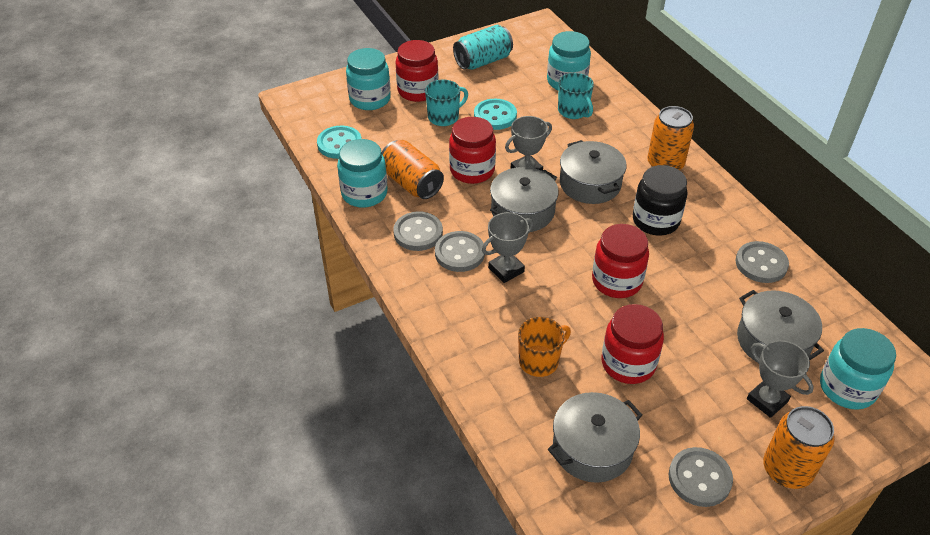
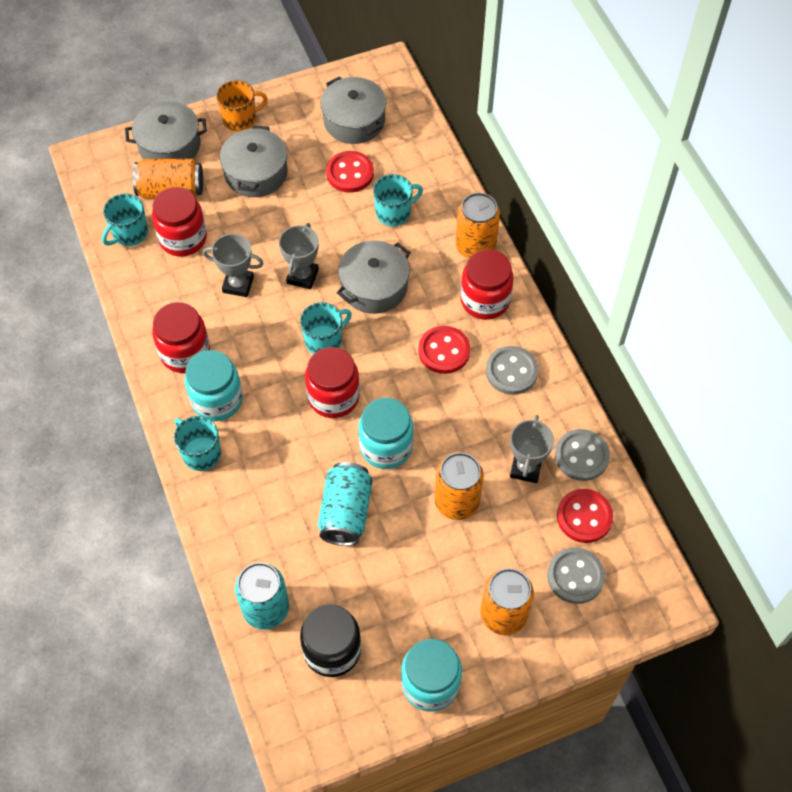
grey button: 4 -> 3
orange can: 3 -> 4
red button: 0 -> 3
turquoise button: 2 -> 0
turquoise can: 1 -> 2
turquoise jar: 4 -> 3
turquoise mug: 2 -> 4

